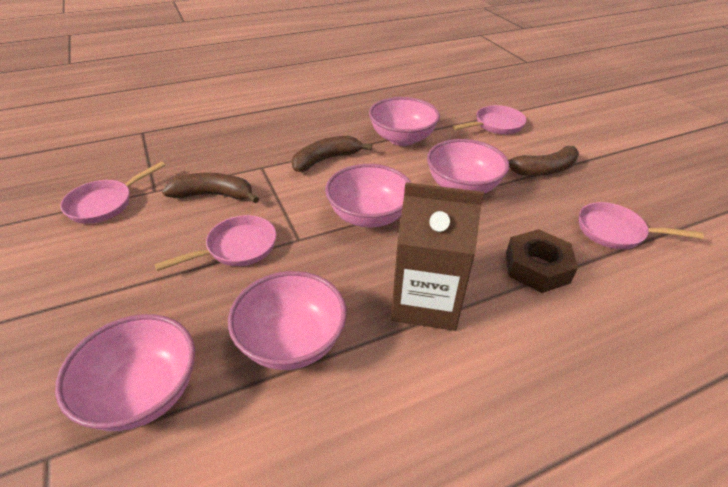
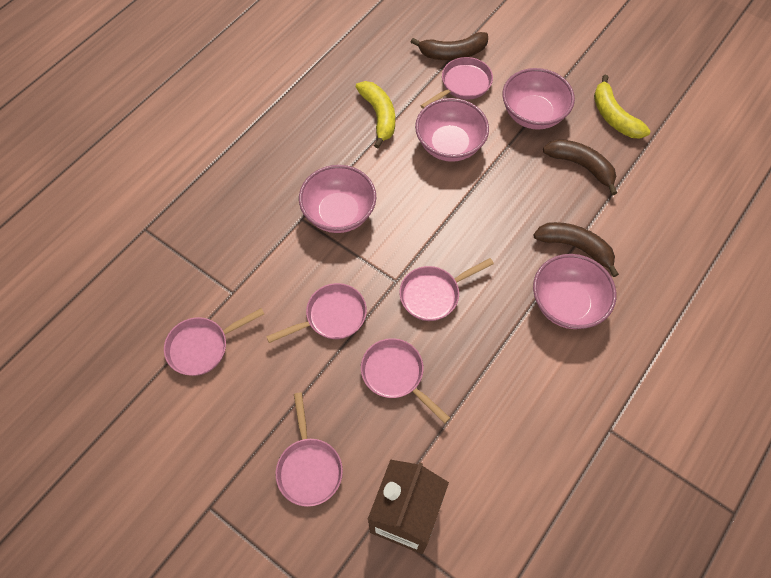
brown nut: 1 -> 0
pink bowl: 5 -> 4
pink pan: 4 -> 6
yellow banana: 0 -> 2

